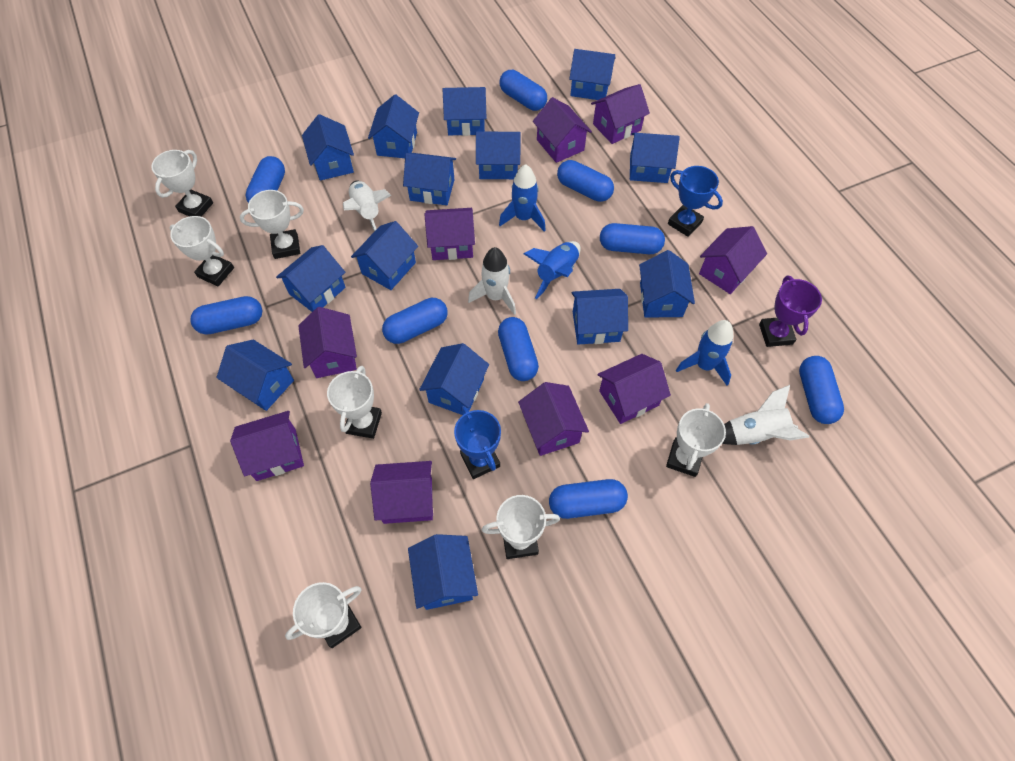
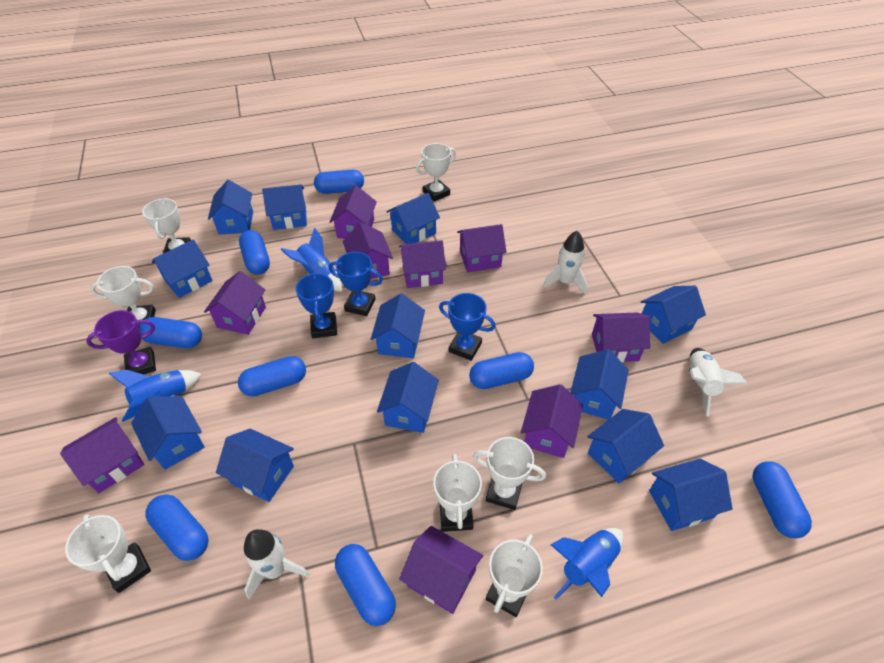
blue capsule: 9 -> 8
blue house: 14 -> 12
blue trophy: 2 -> 3

